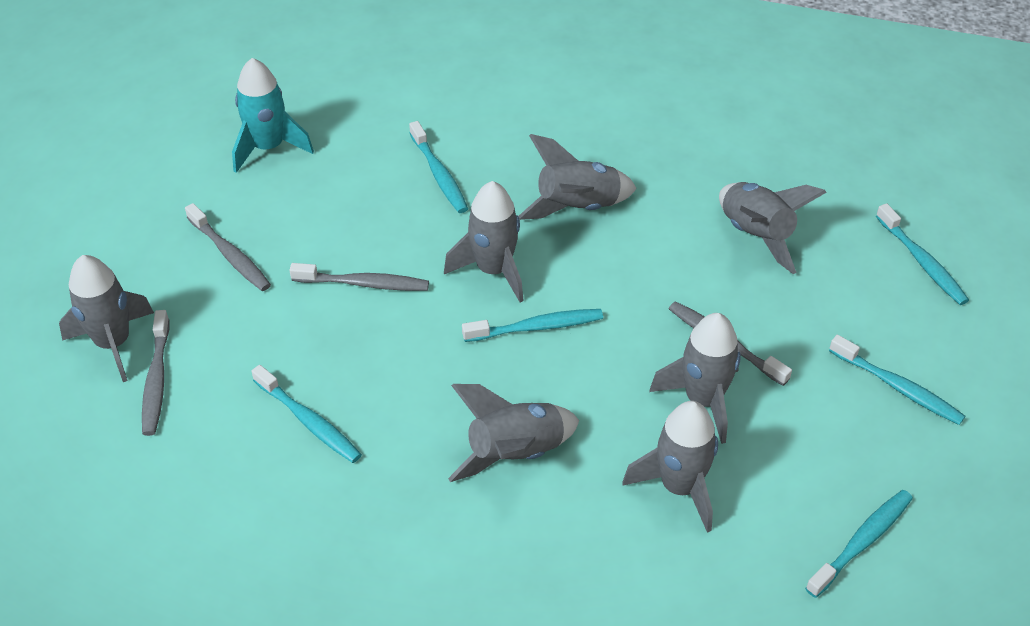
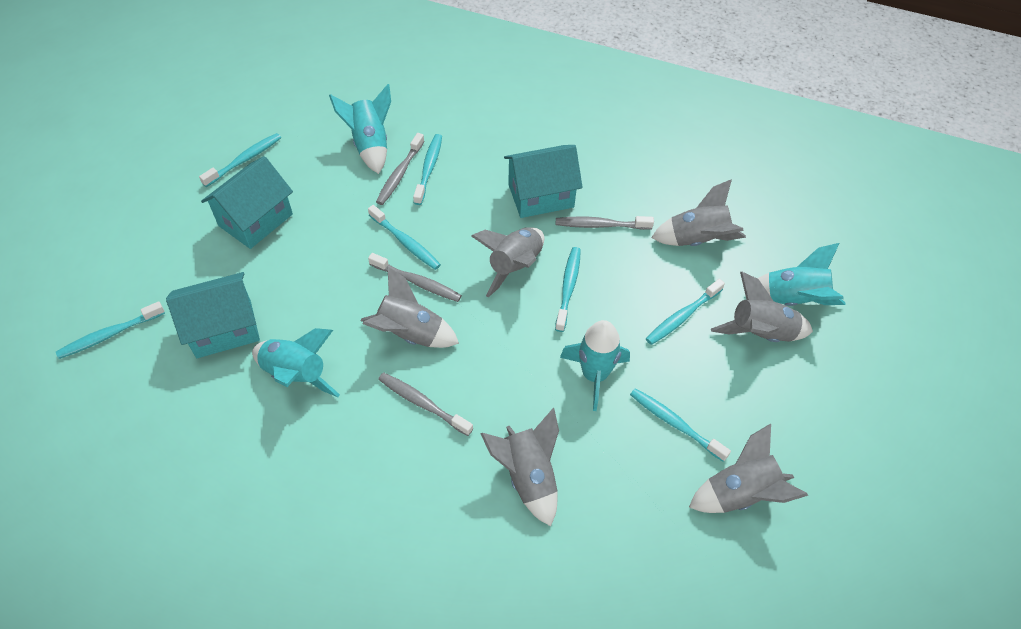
grey rocket: 7 -> 6
turquoise house: 0 -> 3
turquoise rocket: 1 -> 4
turquoise toothbrush: 6 -> 7

